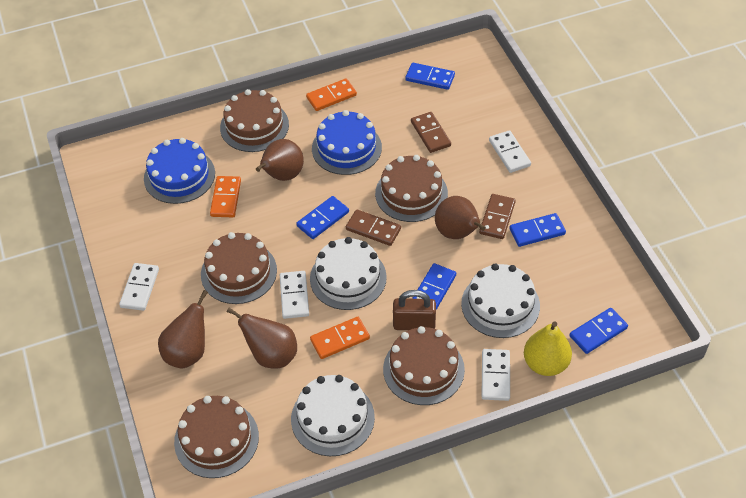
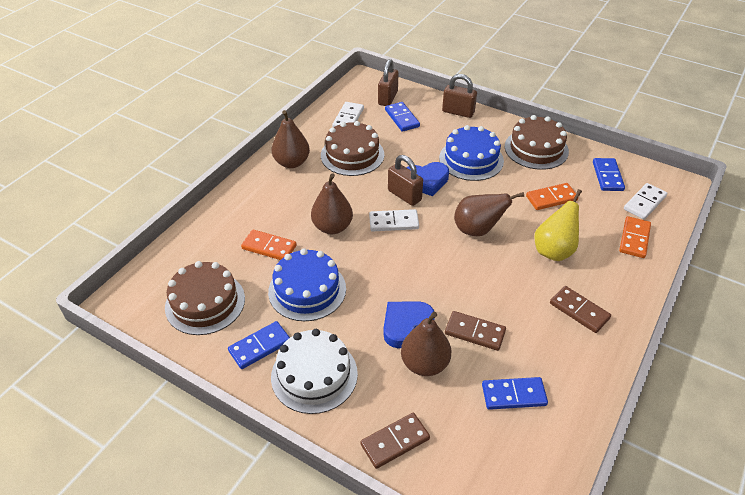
blue domino: 5 -> 4
blue heart: 0 -> 2
brown cake: 5 -> 3
brown padlock: 1 -> 3
white cake: 3 -> 1
white domino: 4 -> 3

